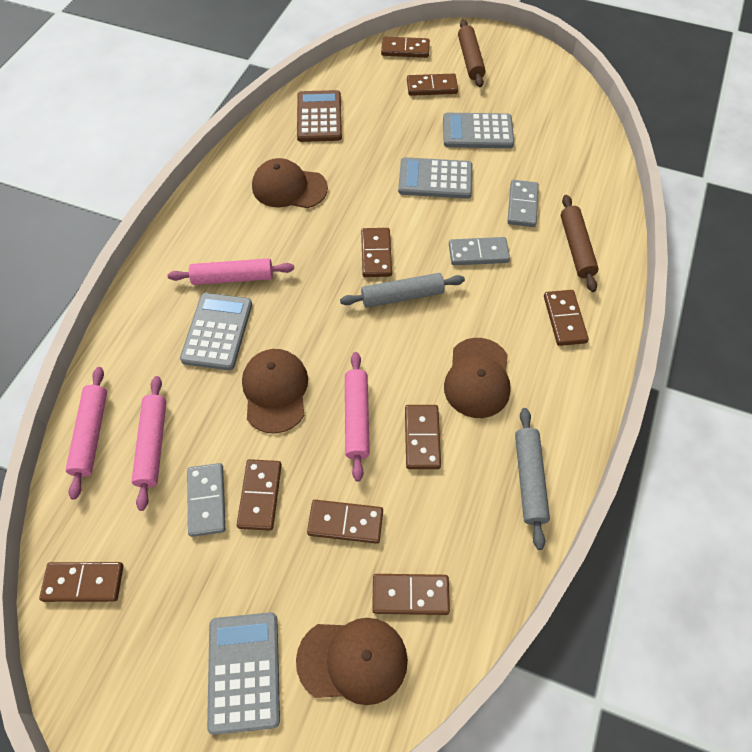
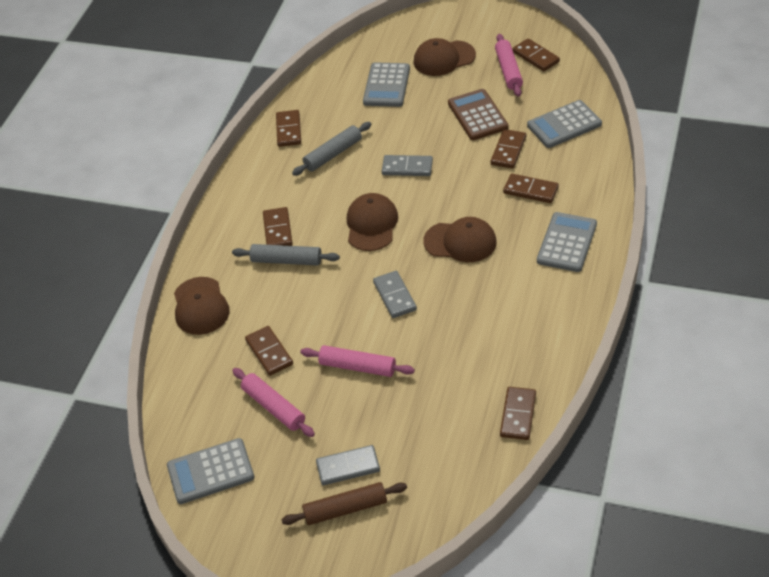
brown domino: 9 -> 7
brown rolling pin: 2 -> 1
pink rolling pin: 4 -> 3

